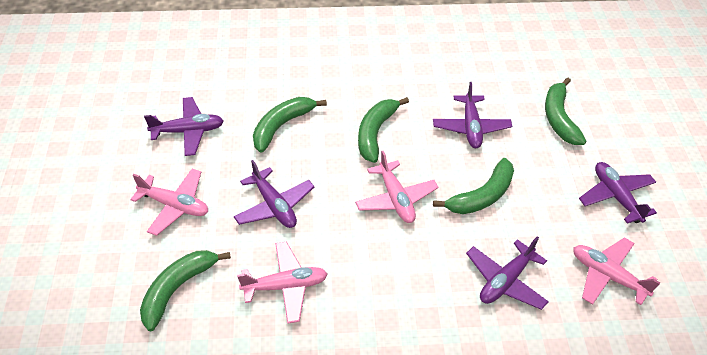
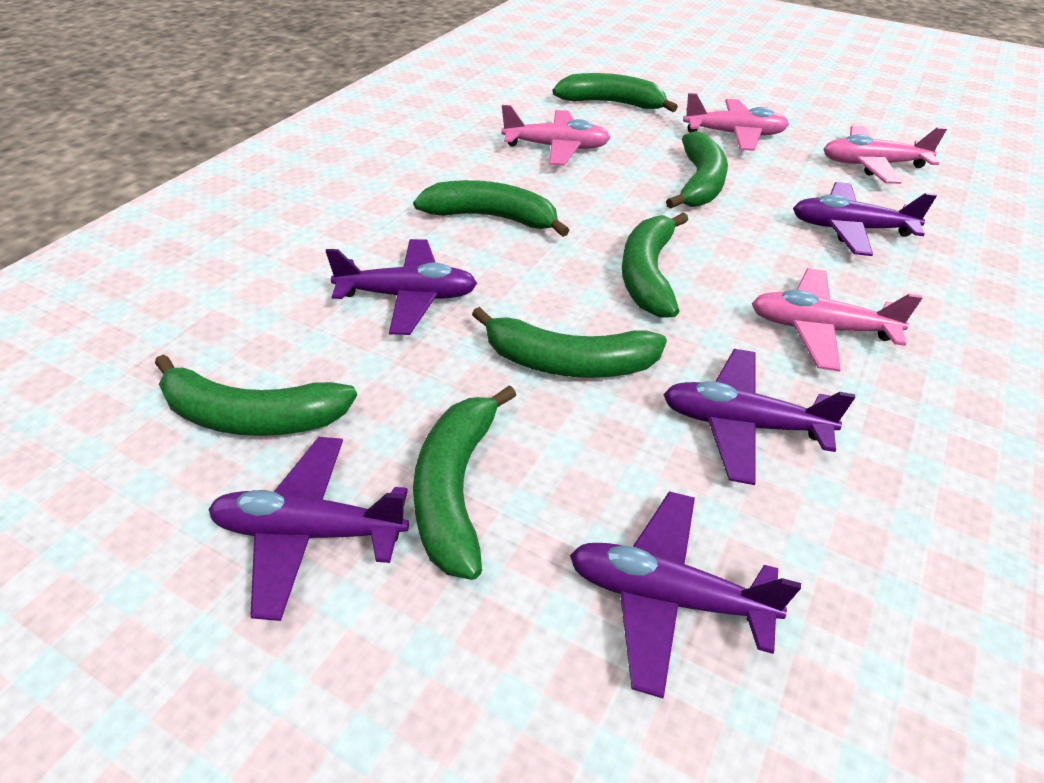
green banana: 5 -> 7

